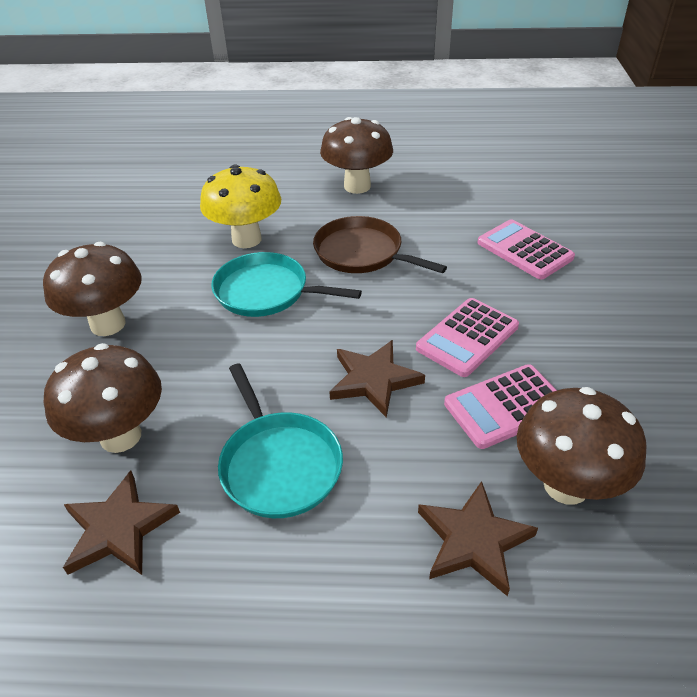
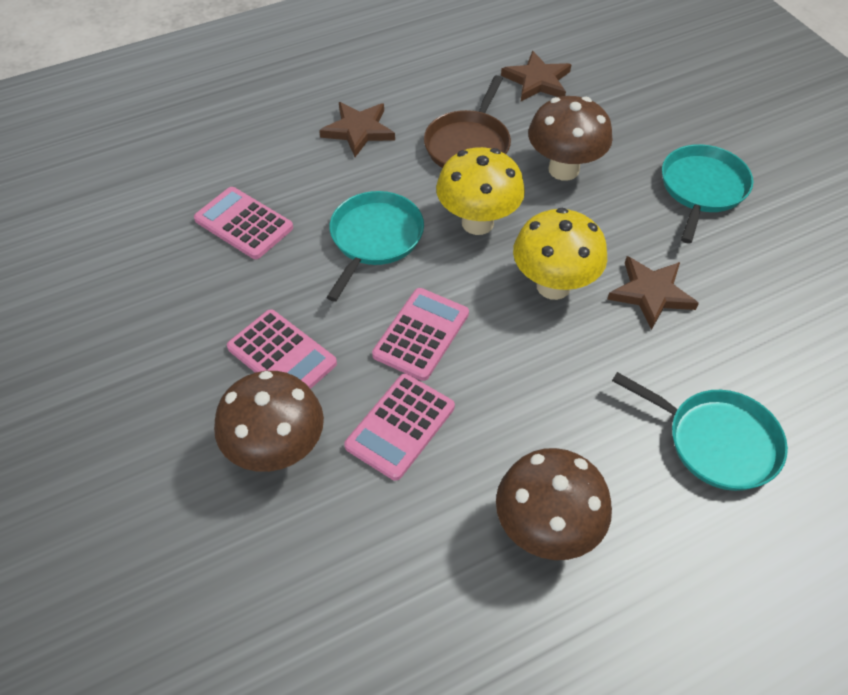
brown mushroom: 4 -> 3
pink calculator: 3 -> 4
turquoise pan: 2 -> 3
yellow mushroom: 1 -> 2

